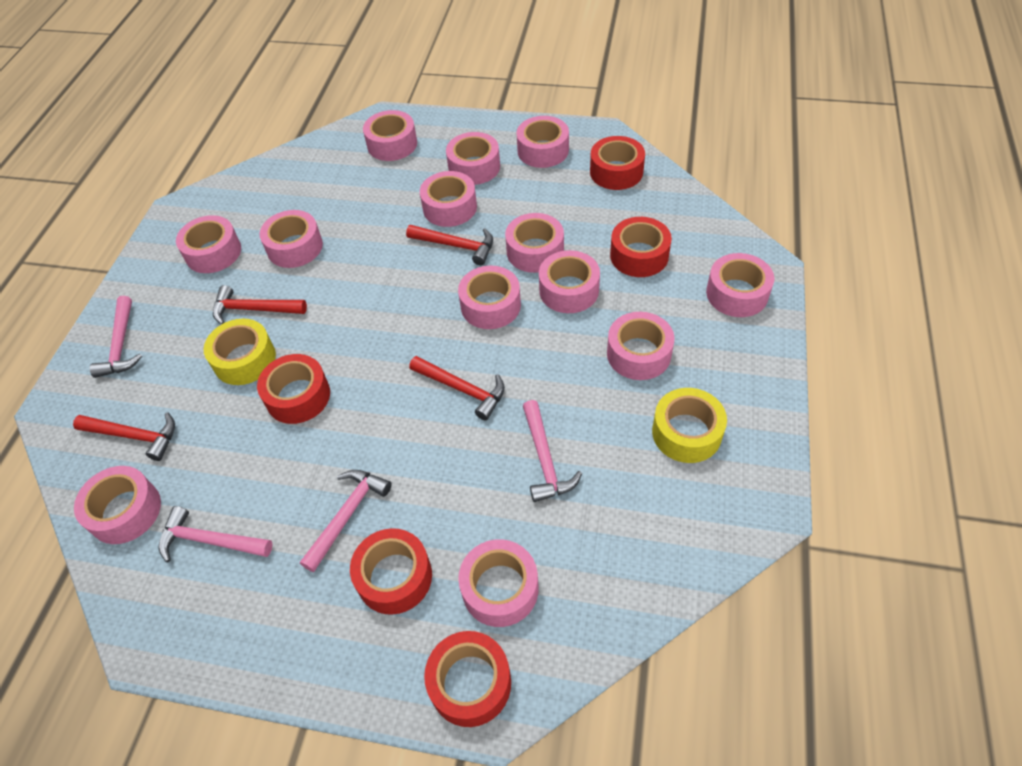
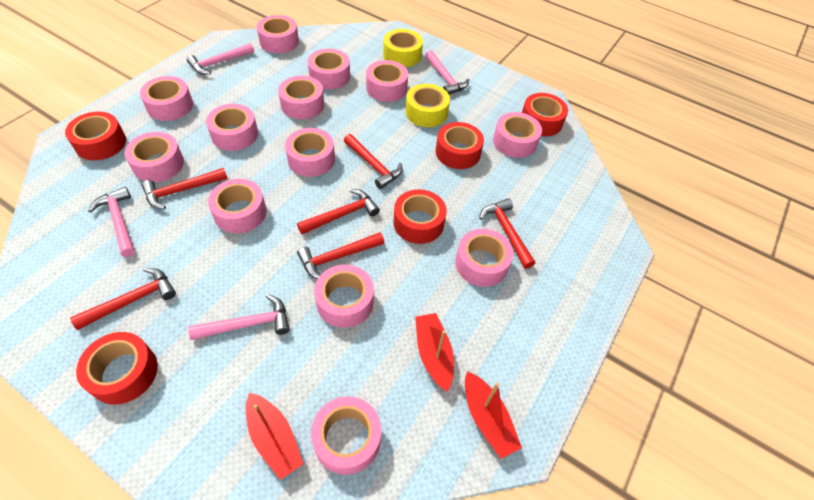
red boat: 0 -> 3
red hammer: 4 -> 6

